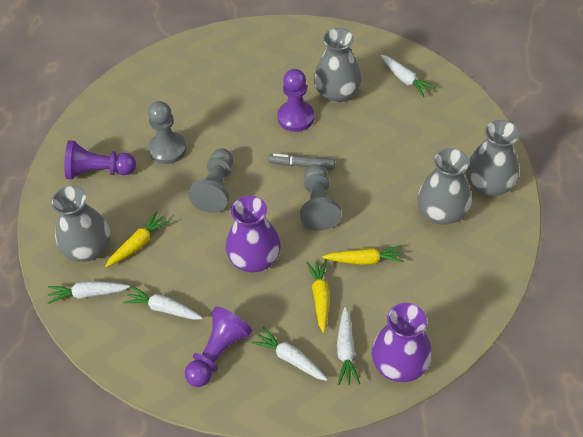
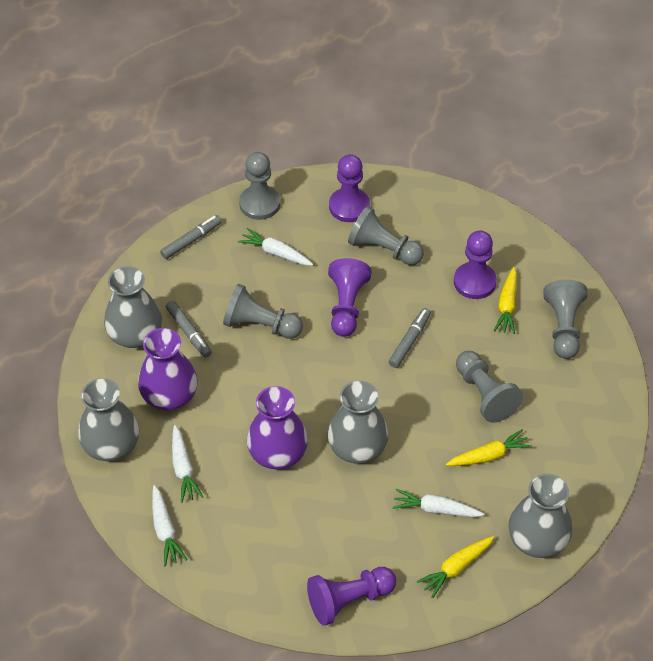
grey marker: 1 -> 3
grey pawn: 3 -> 5
purple pawn: 3 -> 4
white carrot: 5 -> 4

